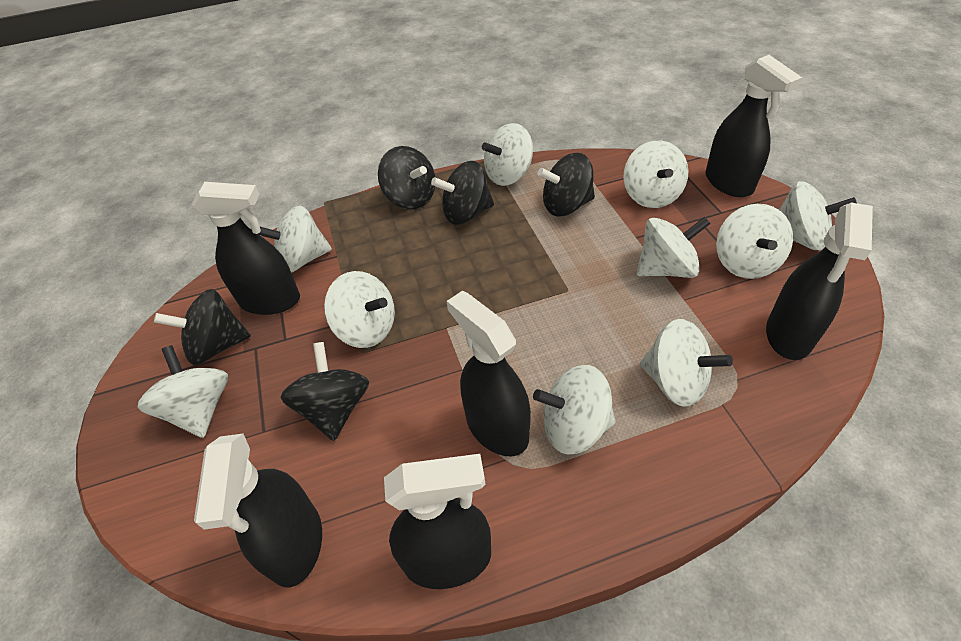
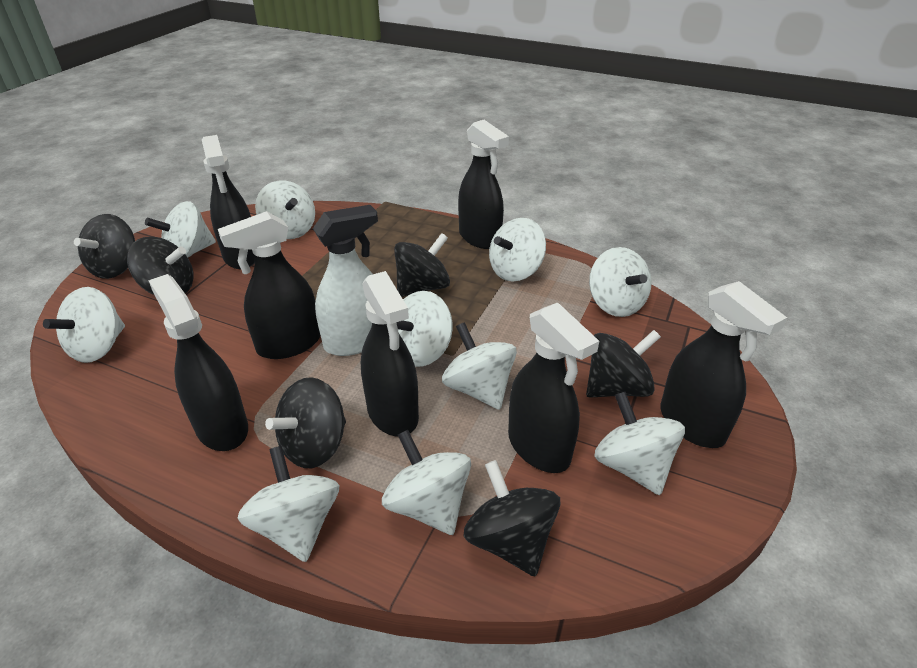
black spinning top: 5 -> 6
black spray bottle: 6 -> 7
white spray bottle: 0 -> 1

